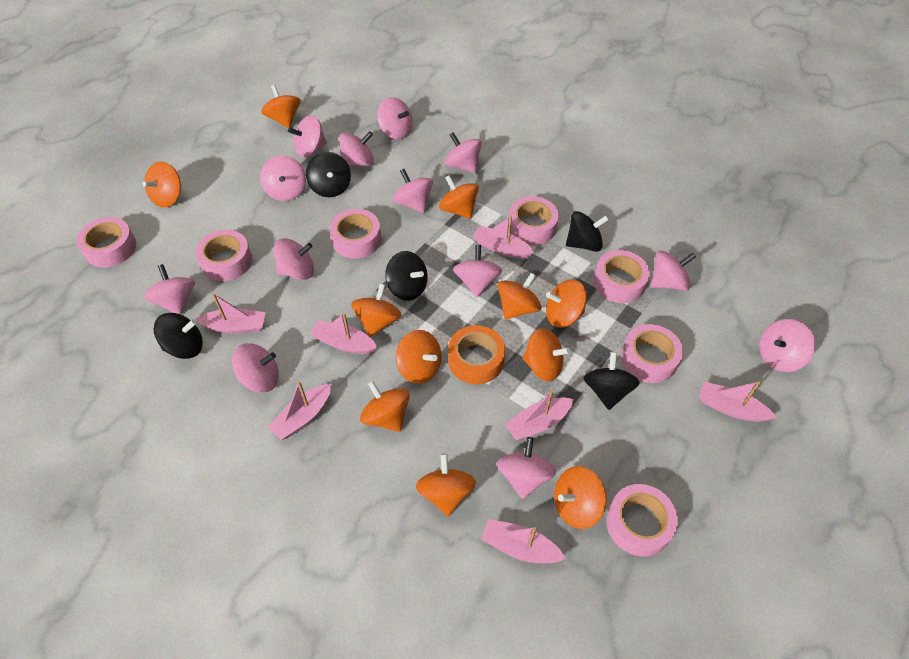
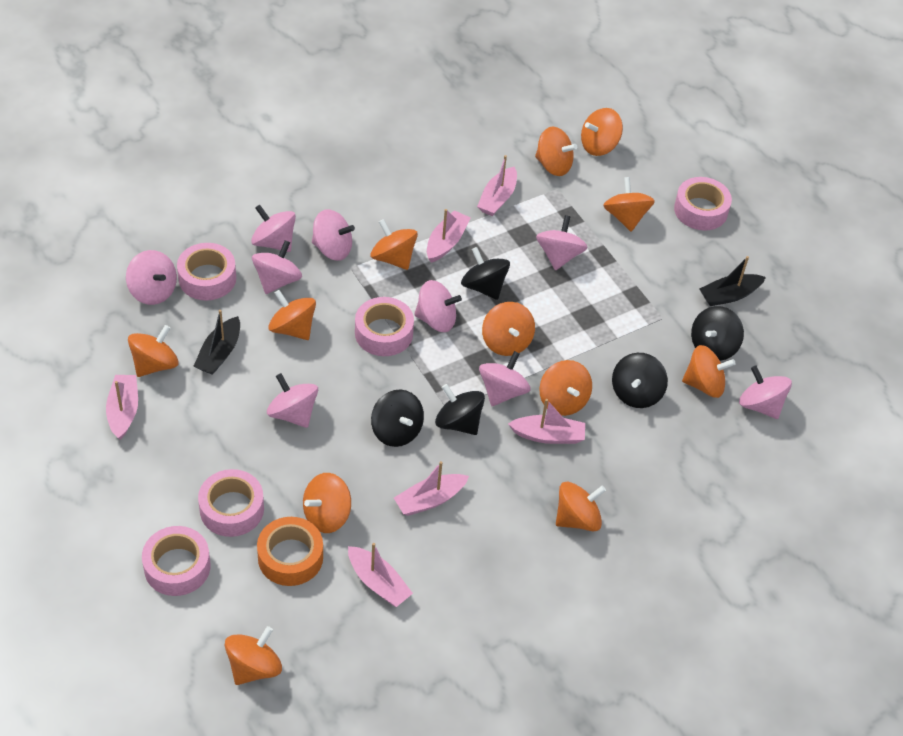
black boat: 0 -> 2
orange spinning top: 11 -> 12
pink boat: 7 -> 6
pink spinning top: 13 -> 9
pink tape: 7 -> 5

